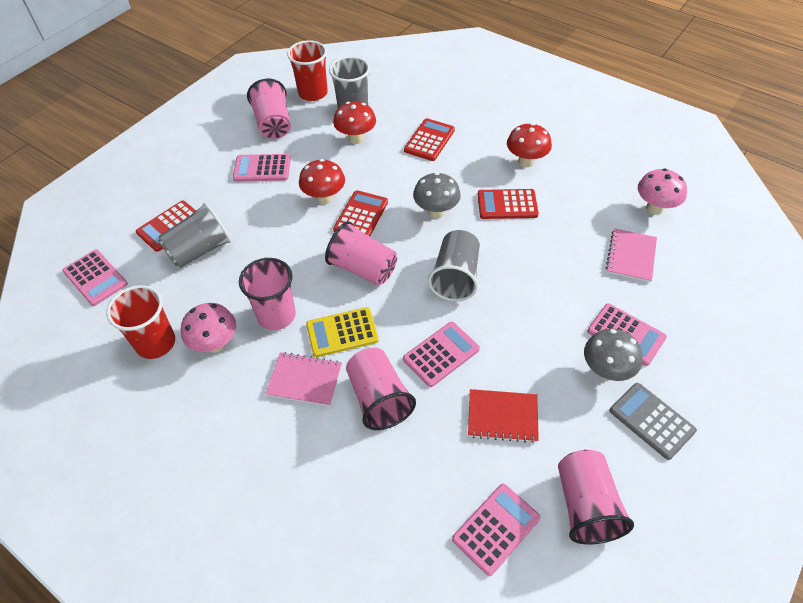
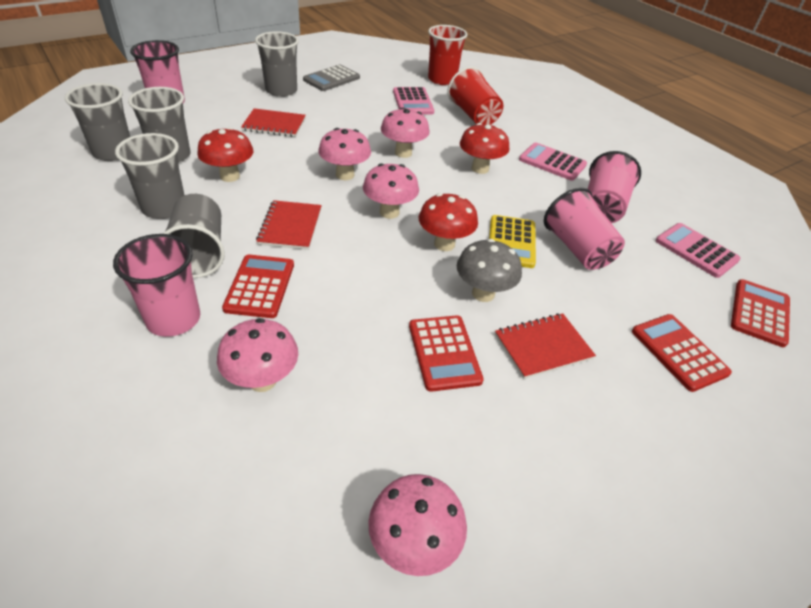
grey cup: 3 -> 5
grey mushroom: 2 -> 1
pink calculator: 5 -> 3
pink cup: 5 -> 4
pink mushroom: 2 -> 5
pink notebook: 2 -> 0
red notebook: 1 -> 3

